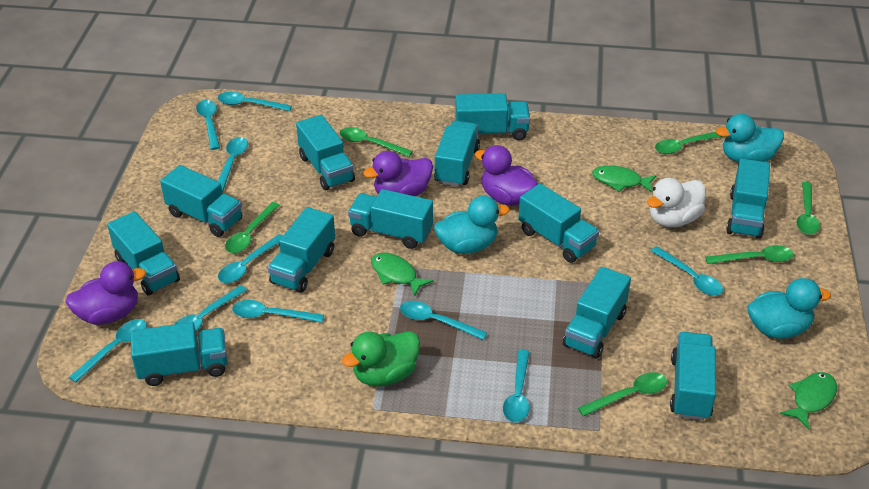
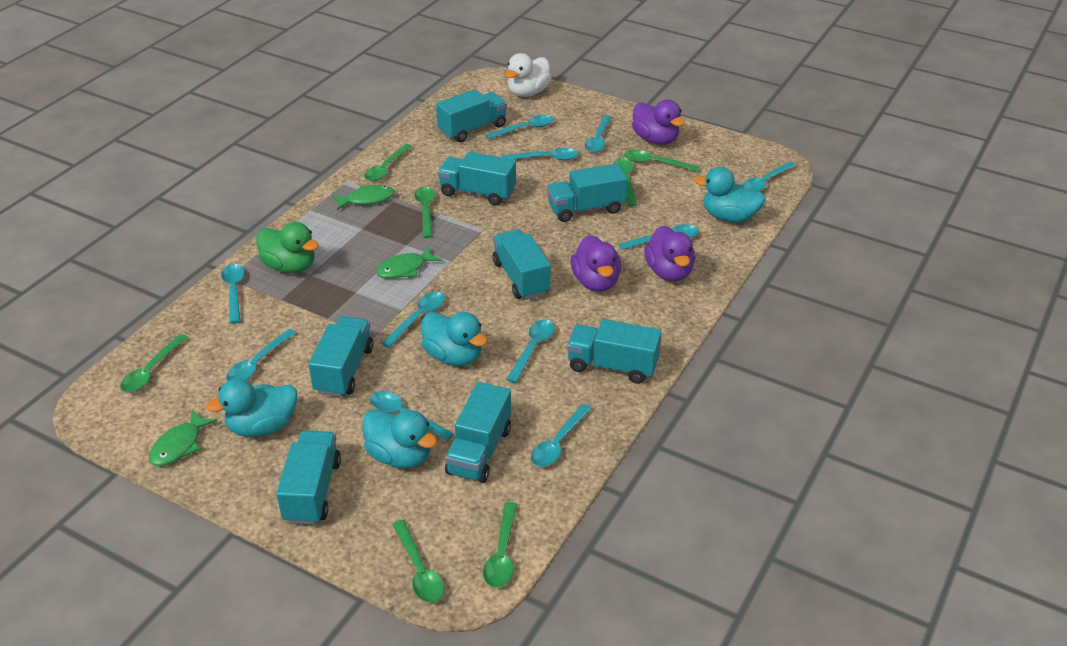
green spoon: 6 -> 7
turquoise duck: 3 -> 4
turquoise spoon: 10 -> 11
turquoise truck: 12 -> 8

